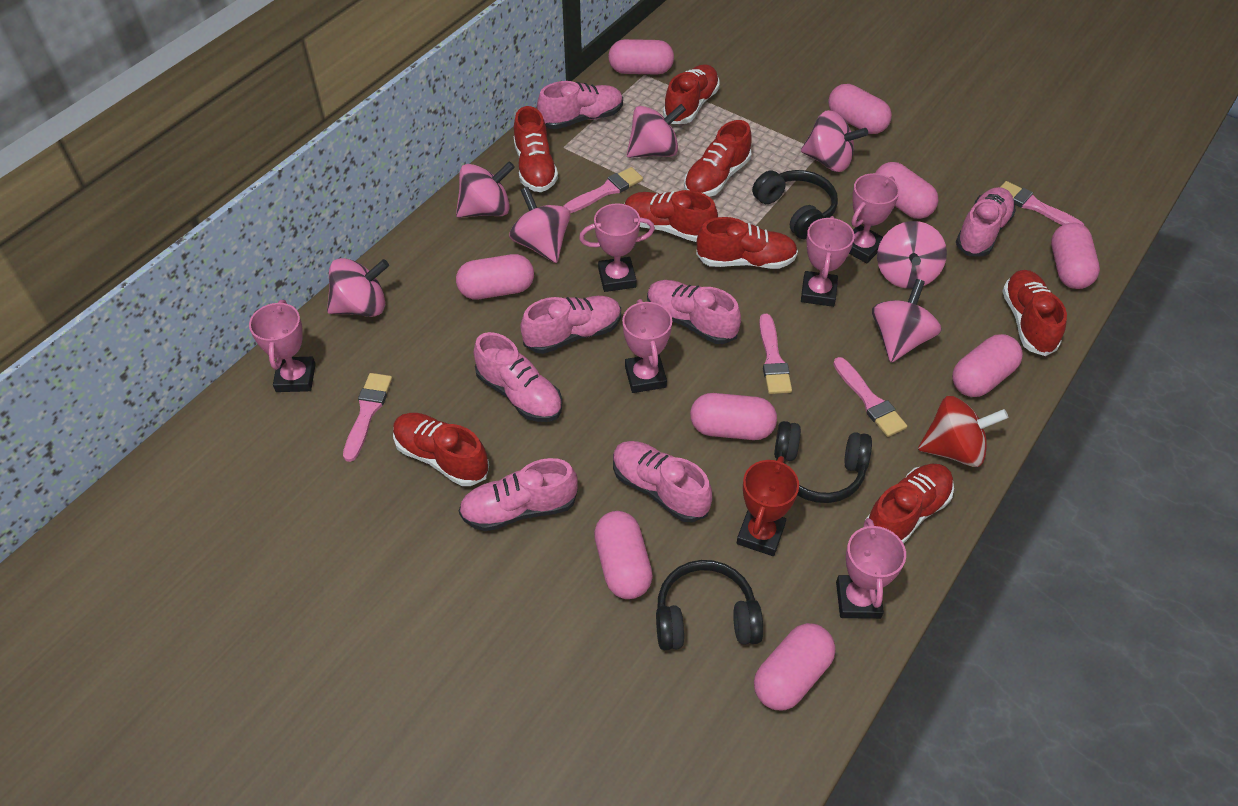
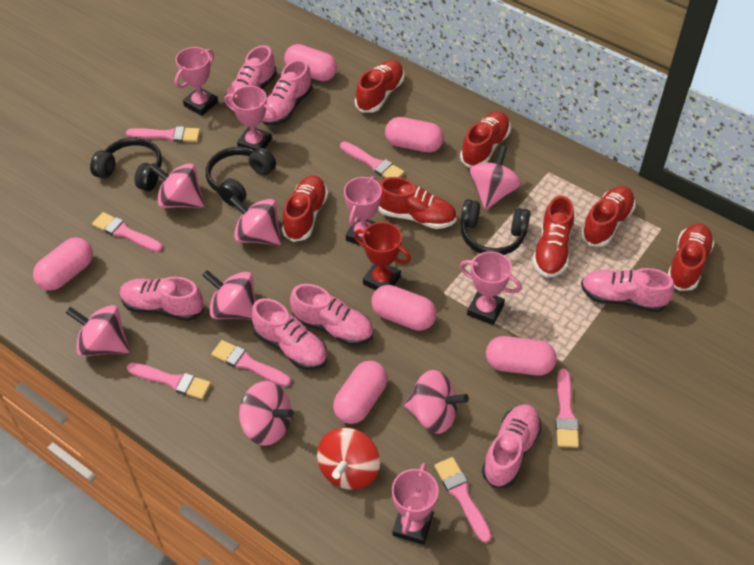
pink brush: 5 -> 7
pink capsule: 9 -> 6
pink trophy: 6 -> 5
red shoe: 8 -> 7

